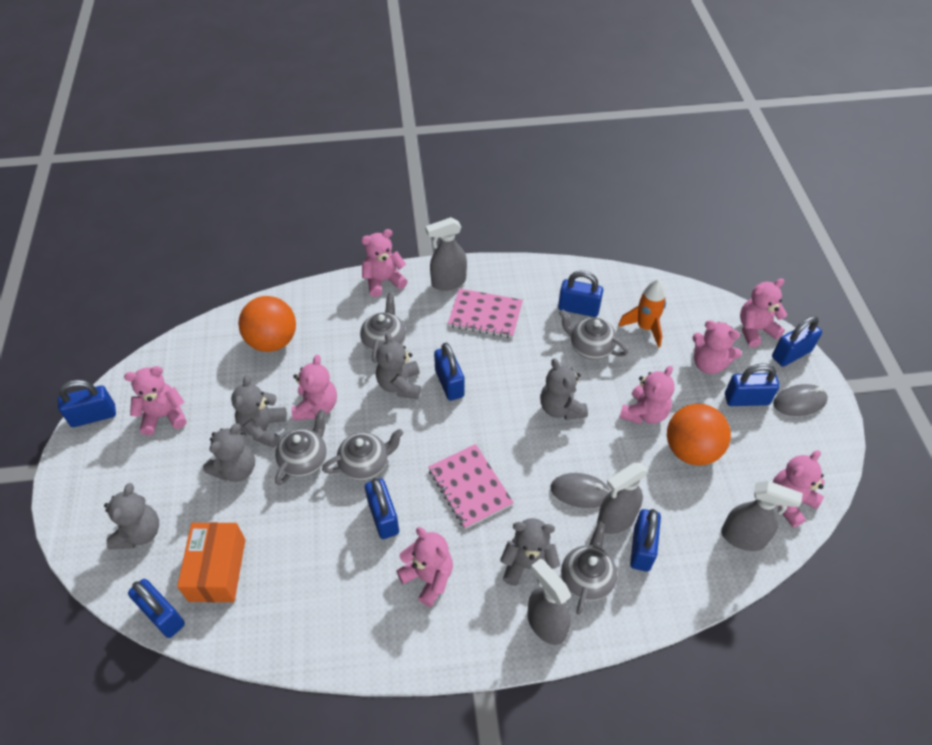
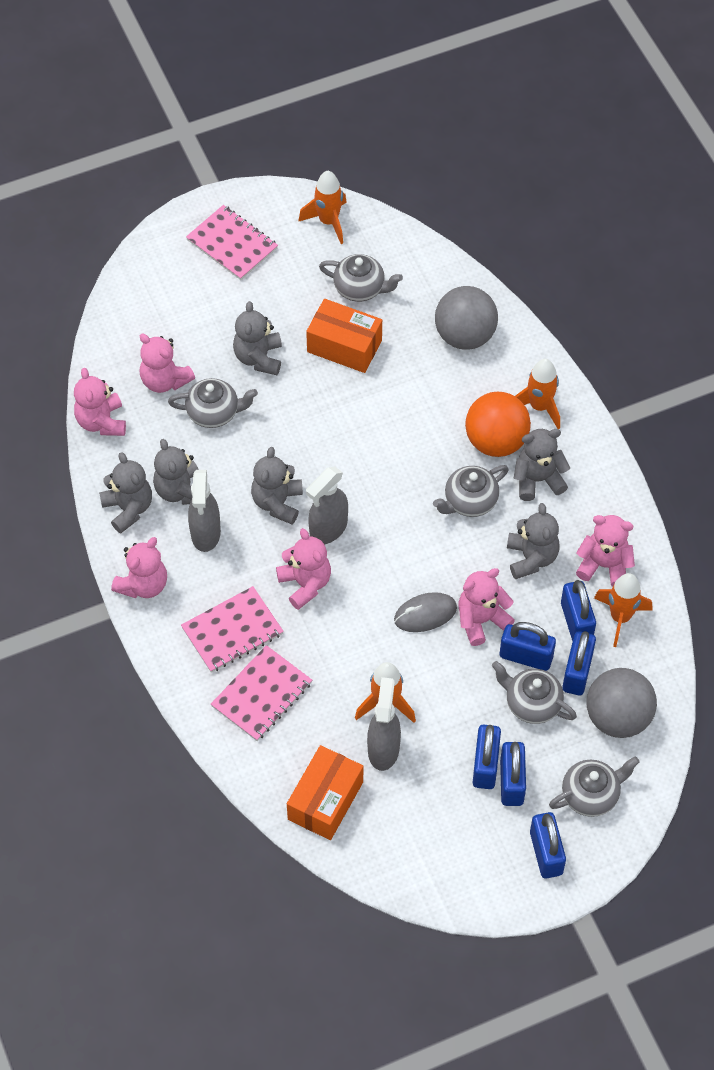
blue padlock: 8 -> 6
grey ball: 0 -> 2
grey mouse: 2 -> 1
grey spray bottle: 4 -> 3
orange ball: 2 -> 1
orange box: 1 -> 2
orange rocket: 1 -> 4
pink notebook: 2 -> 3
pink teddy bear: 8 -> 6

